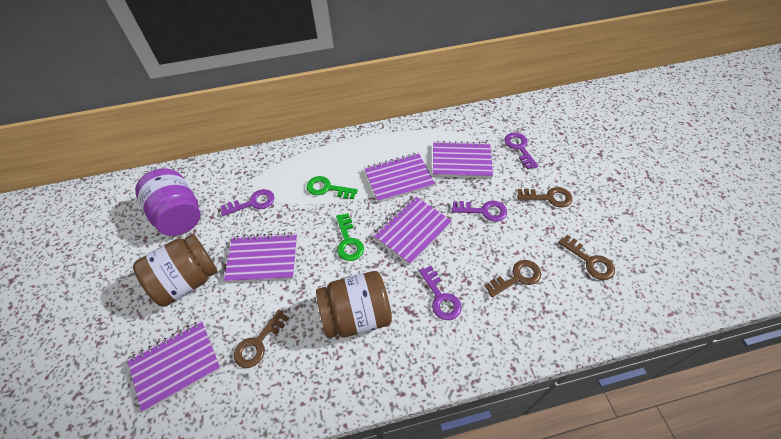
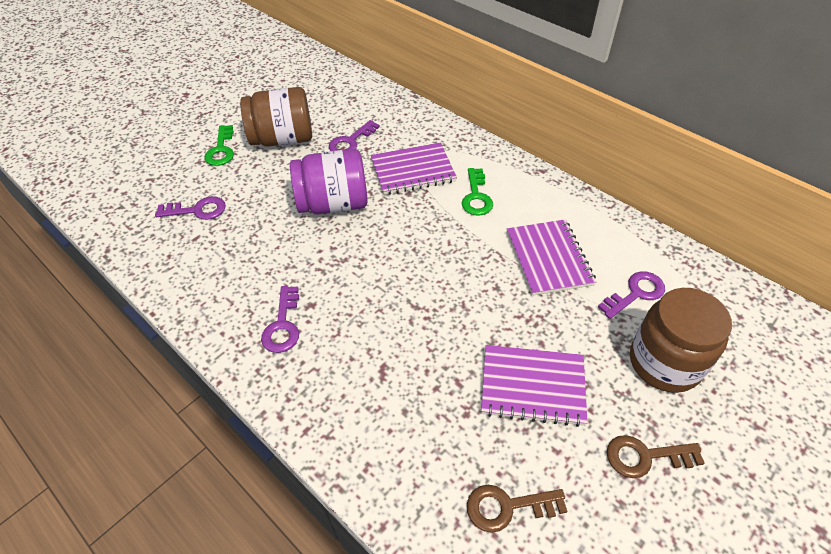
brown key: 4 -> 2
purple notebook: 5 -> 3

